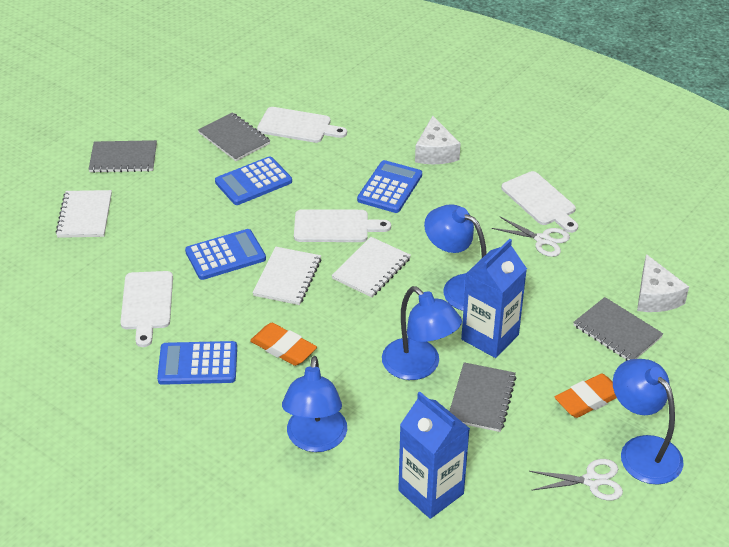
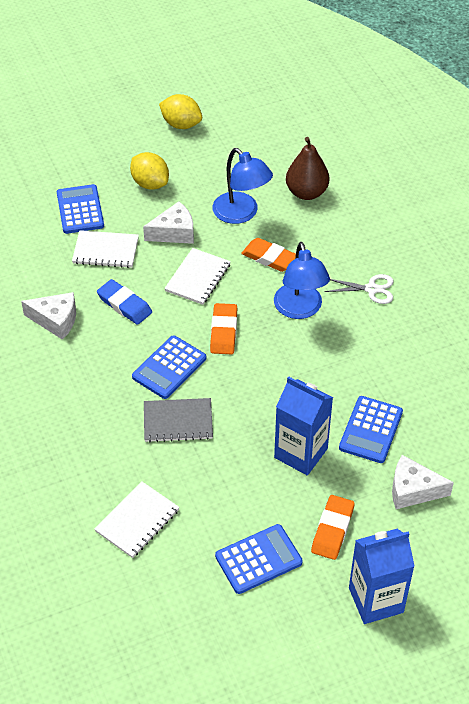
blue eraser: 0 -> 1
blue lamp: 4 -> 2
brown pear: 0 -> 1
grey notebook: 4 -> 1
orange eraser: 2 -> 3
white cheese: 2 -> 3
white cutting board: 4 -> 0
white scissors: 2 -> 1
yellow lemon: 0 -> 2

